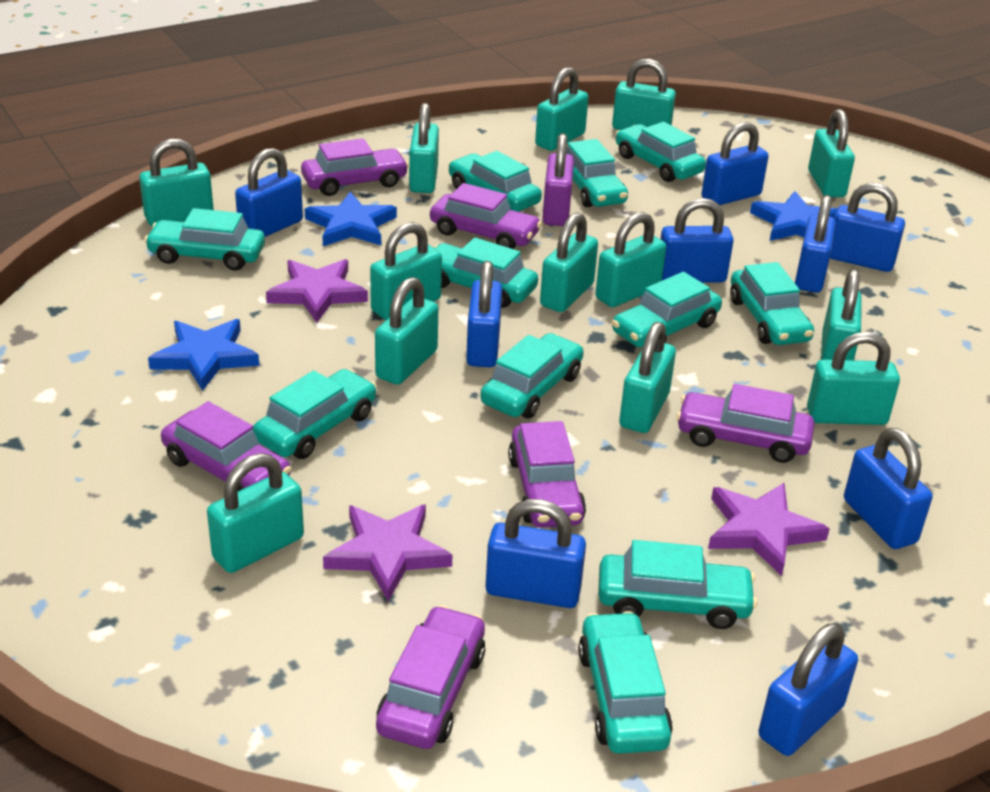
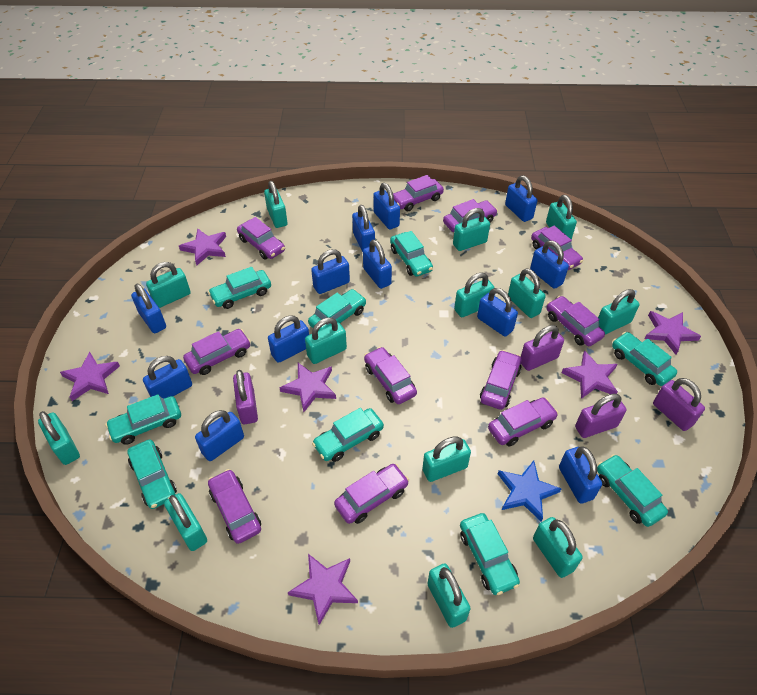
blue padlock: 9 -> 12
blue star: 3 -> 1
purple car: 6 -> 11
purple padlock: 1 -> 4
purple star: 3 -> 6
turquoise car: 11 -> 9

